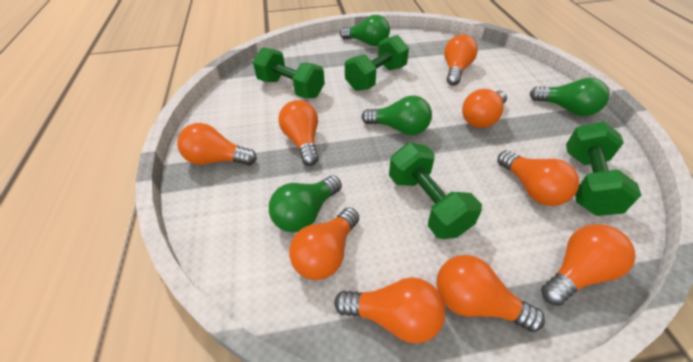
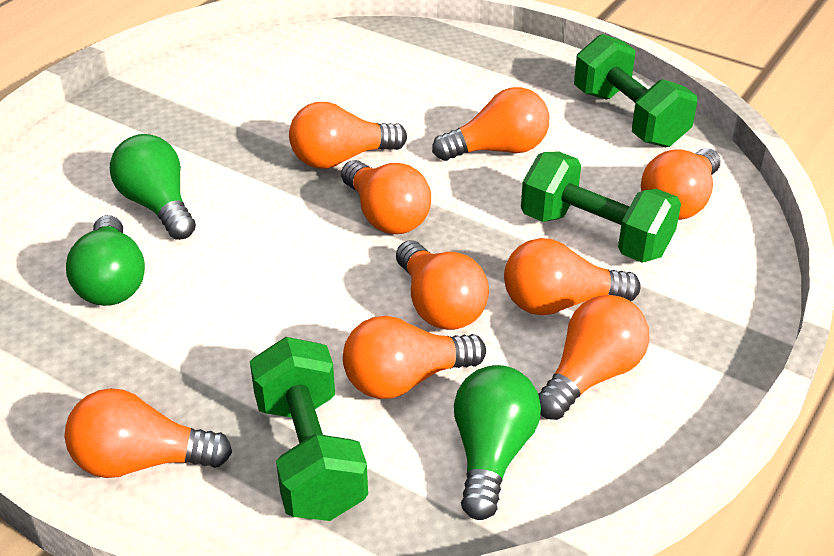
green dumbbell: 4 -> 3
green light bulb: 4 -> 3

